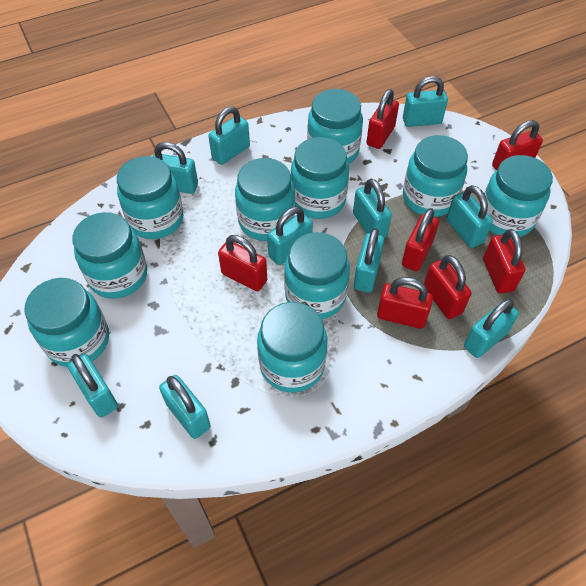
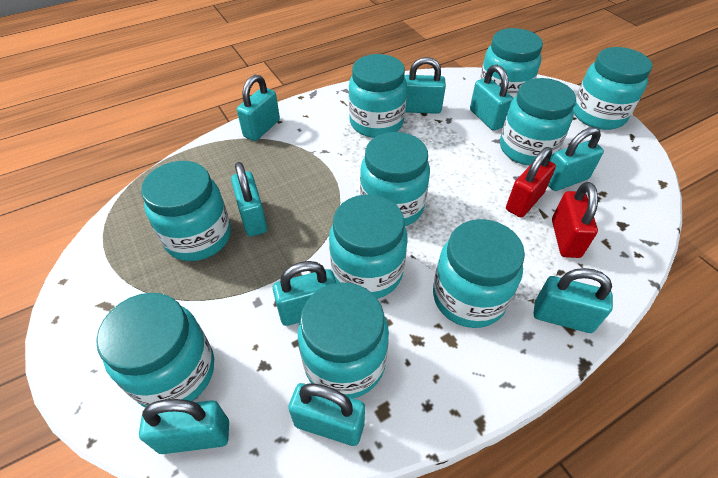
red padlock: 7 -> 2
turquoise padlock: 10 -> 9

